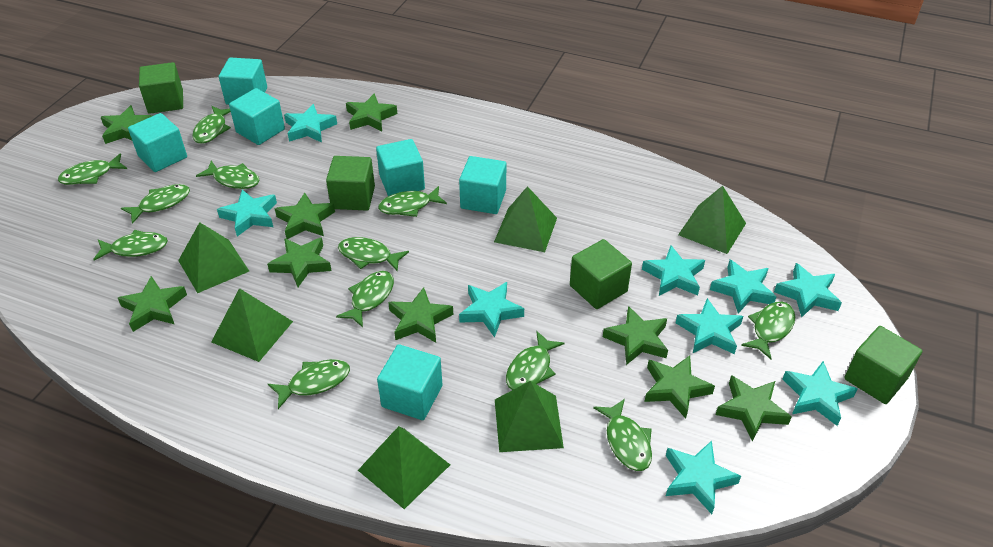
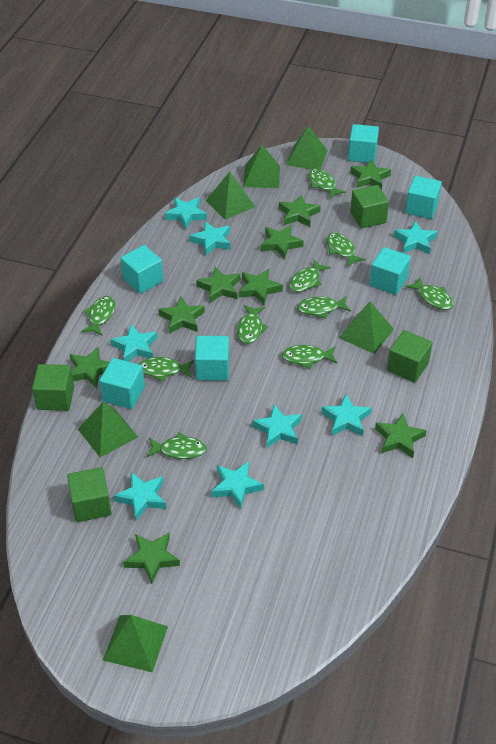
green fish: 12 -> 10
turquoise star: 9 -> 8

